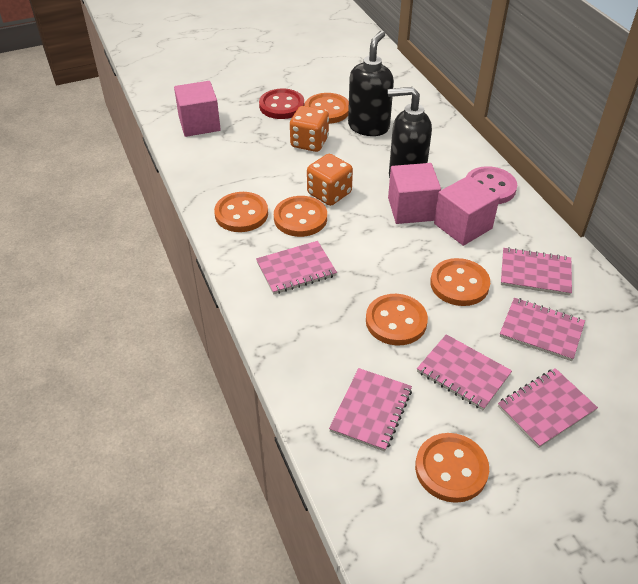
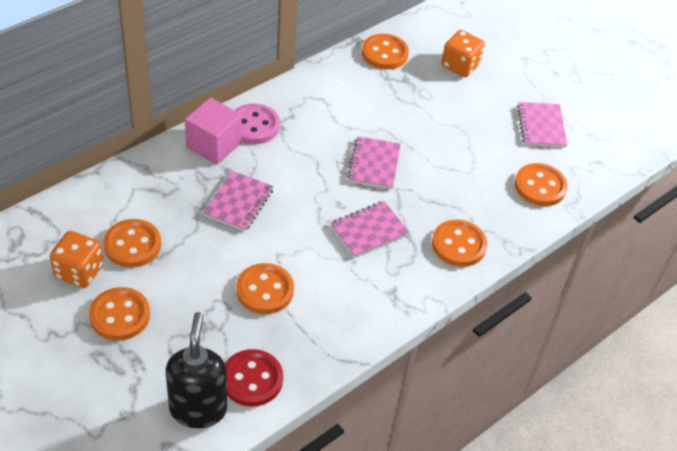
black soap dispenser: 2 -> 1
pink cube: 3 -> 1
pink notebook: 6 -> 4

